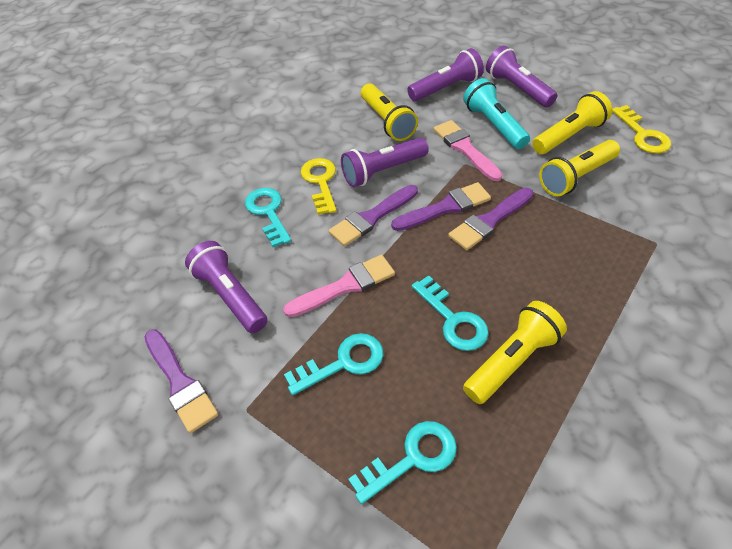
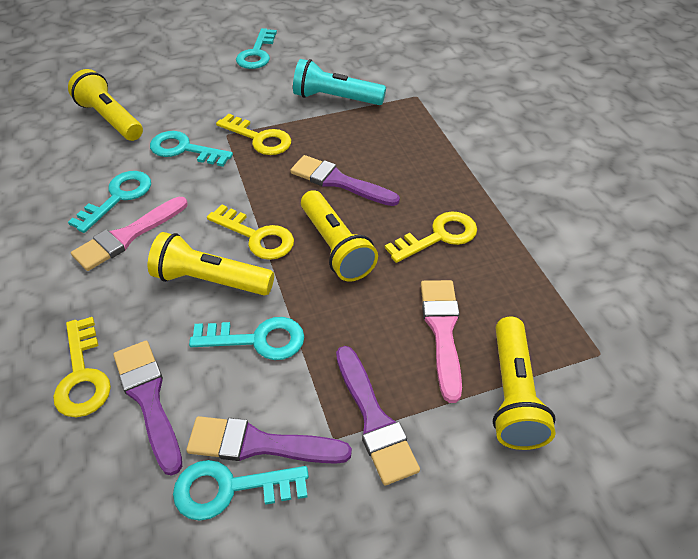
purple flashlight: 4 -> 0
turquoise key: 4 -> 5
yellow key: 2 -> 4

